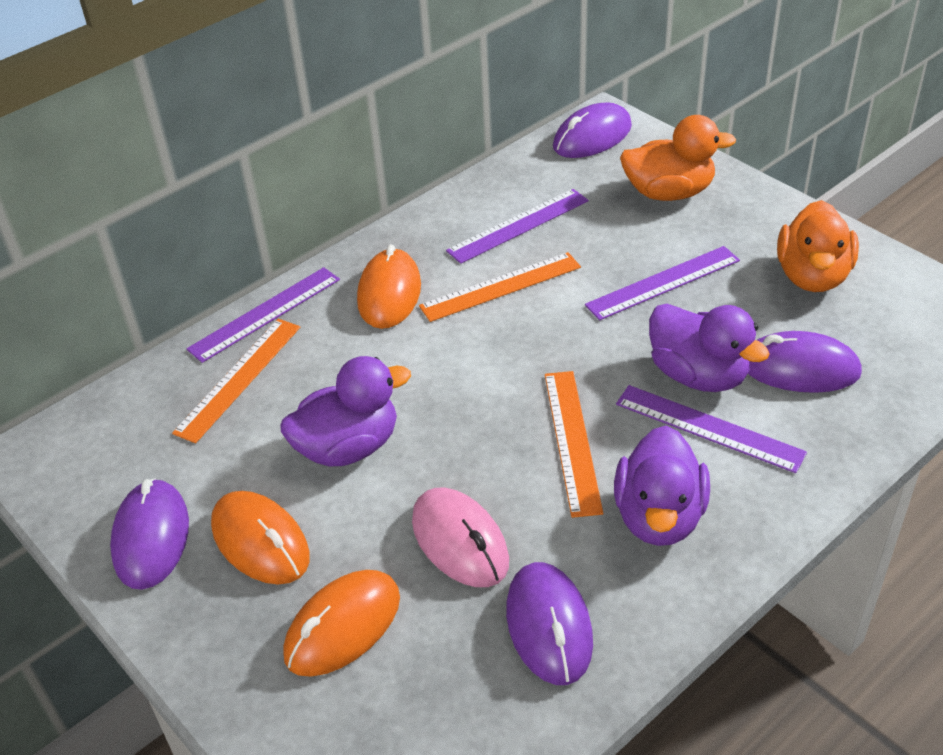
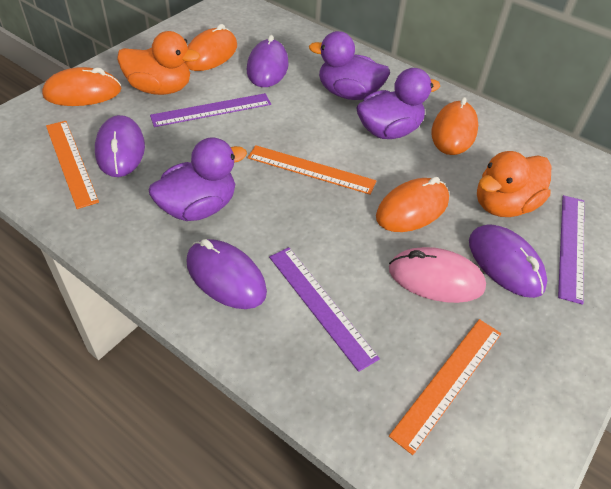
orange mouse: 3 -> 4
purple ruler: 4 -> 3

